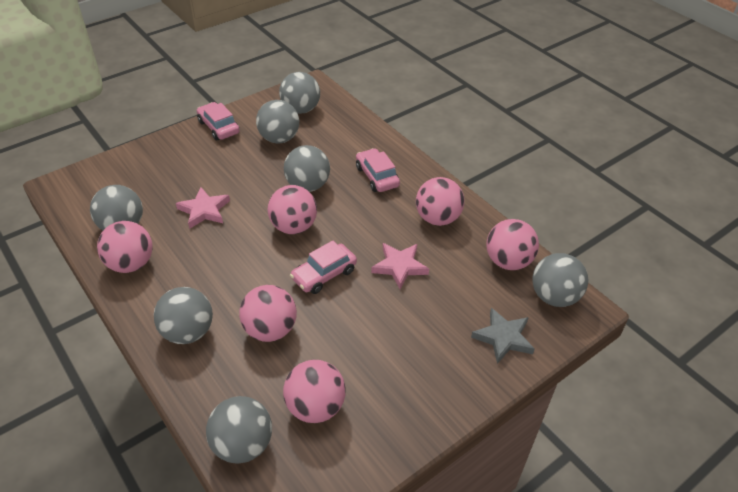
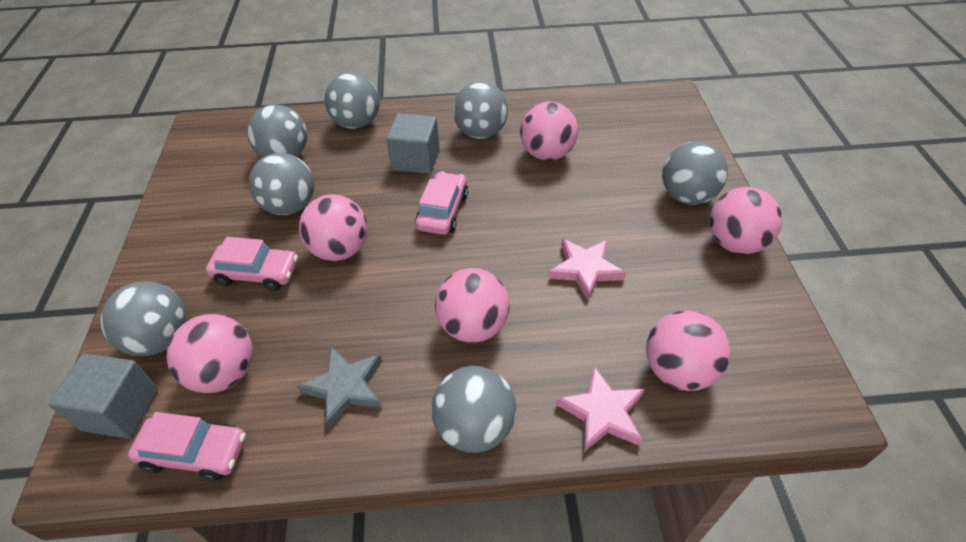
grey cube: 0 -> 2

